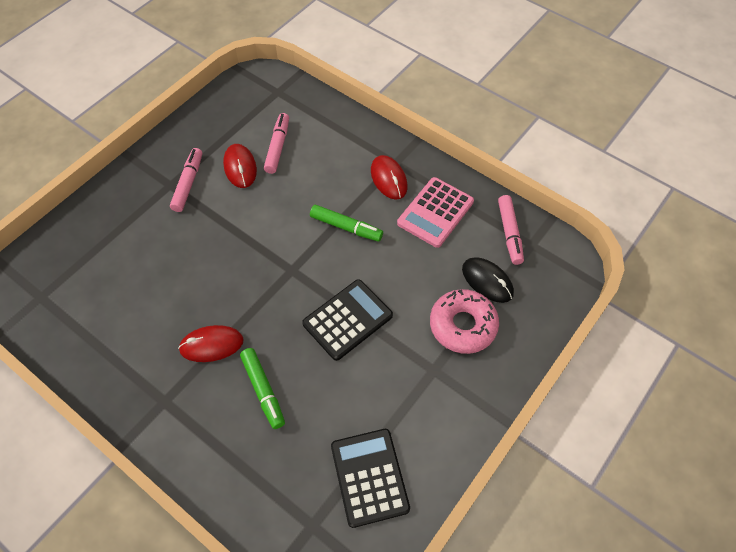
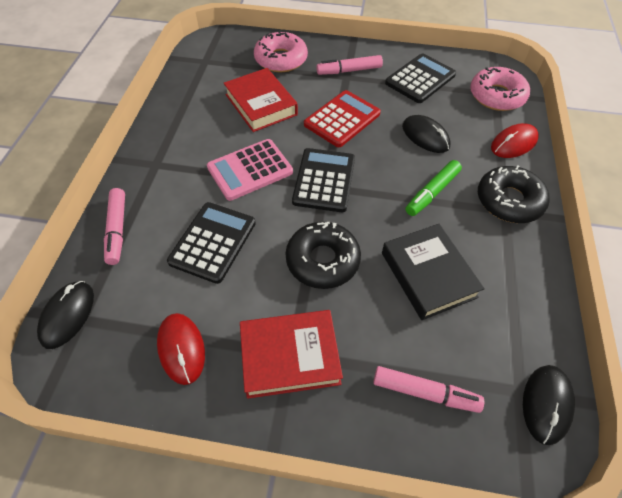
black book: 0 -> 1
black calculator: 2 -> 3
black donut: 0 -> 2
black mouse: 1 -> 3
green marker: 2 -> 1
pink donut: 1 -> 2
red book: 0 -> 2
red calculator: 0 -> 1
red mouse: 3 -> 2

